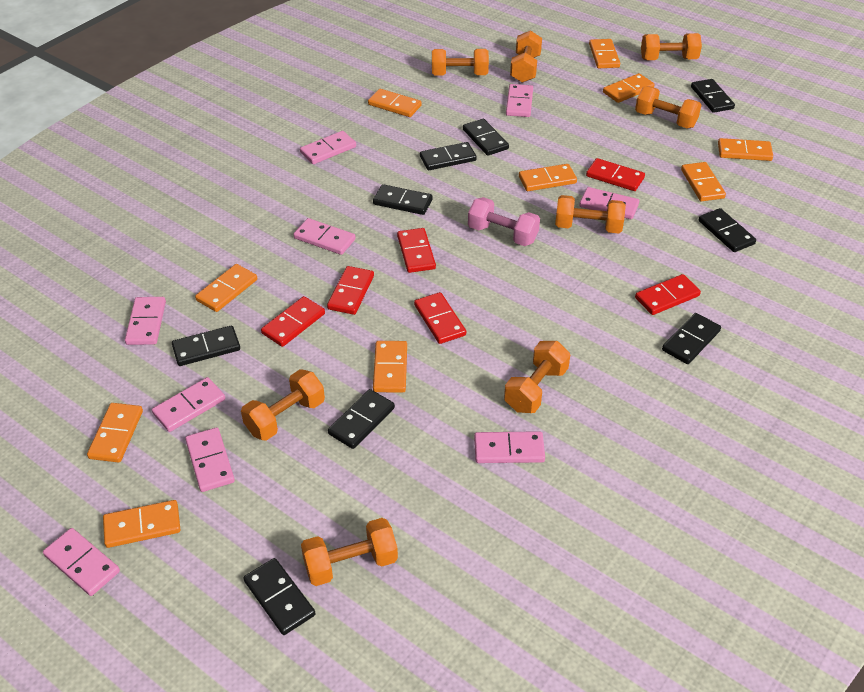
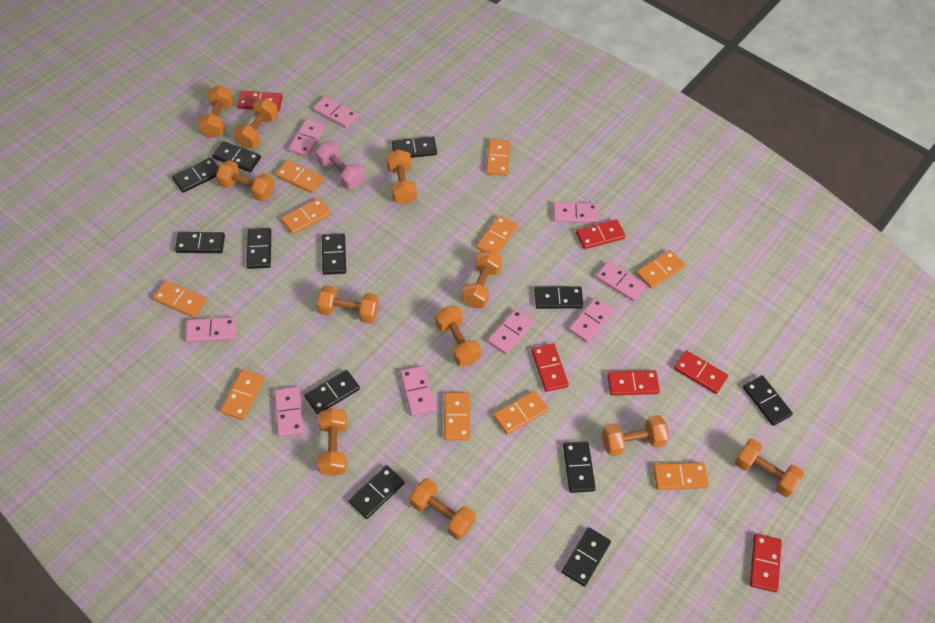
black domino: 9 -> 12
orange dumbbell: 8 -> 11

